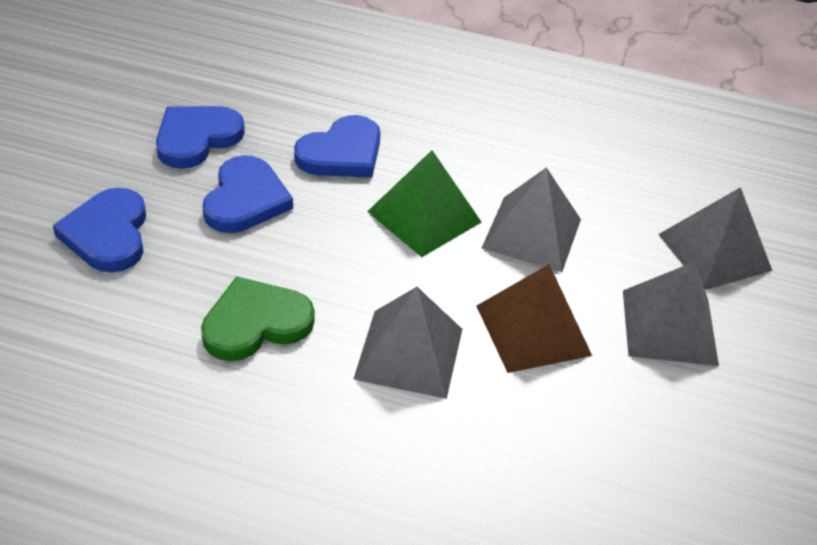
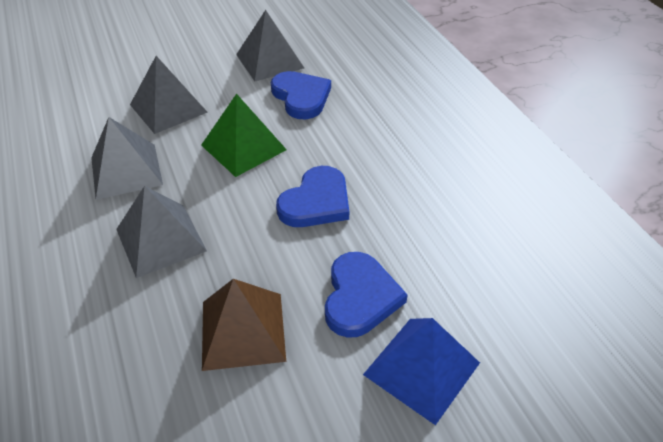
blue heart: 4 -> 3
blue pyramid: 0 -> 1
green heart: 1 -> 0

